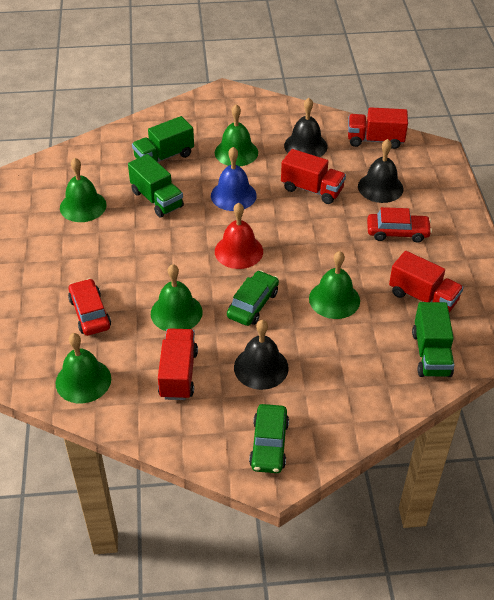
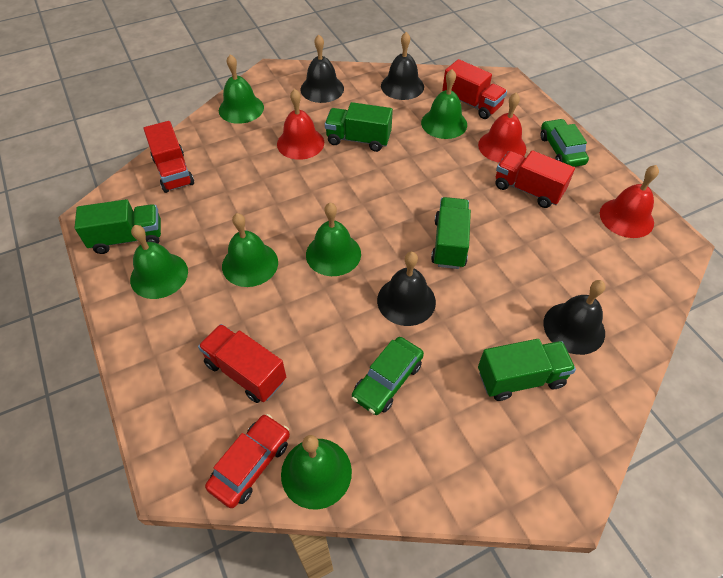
black bell: 3 -> 4
blue bell: 1 -> 0
green bell: 5 -> 6
green truck: 3 -> 4
red bell: 1 -> 3
red car: 2 -> 1

